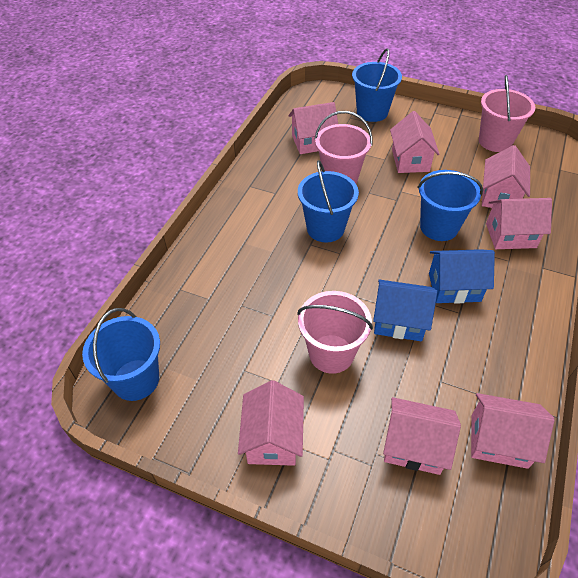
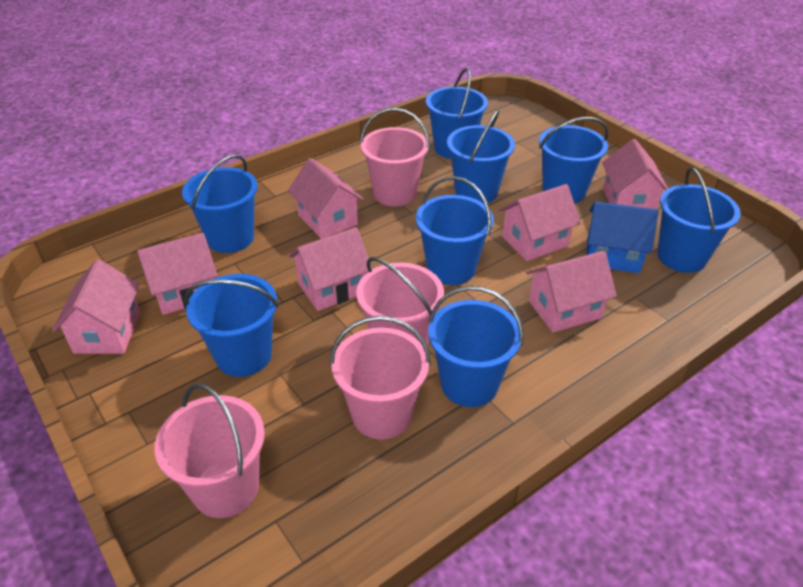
blue bucket: 4 -> 8
blue house: 2 -> 1
pink bucket: 3 -> 4

